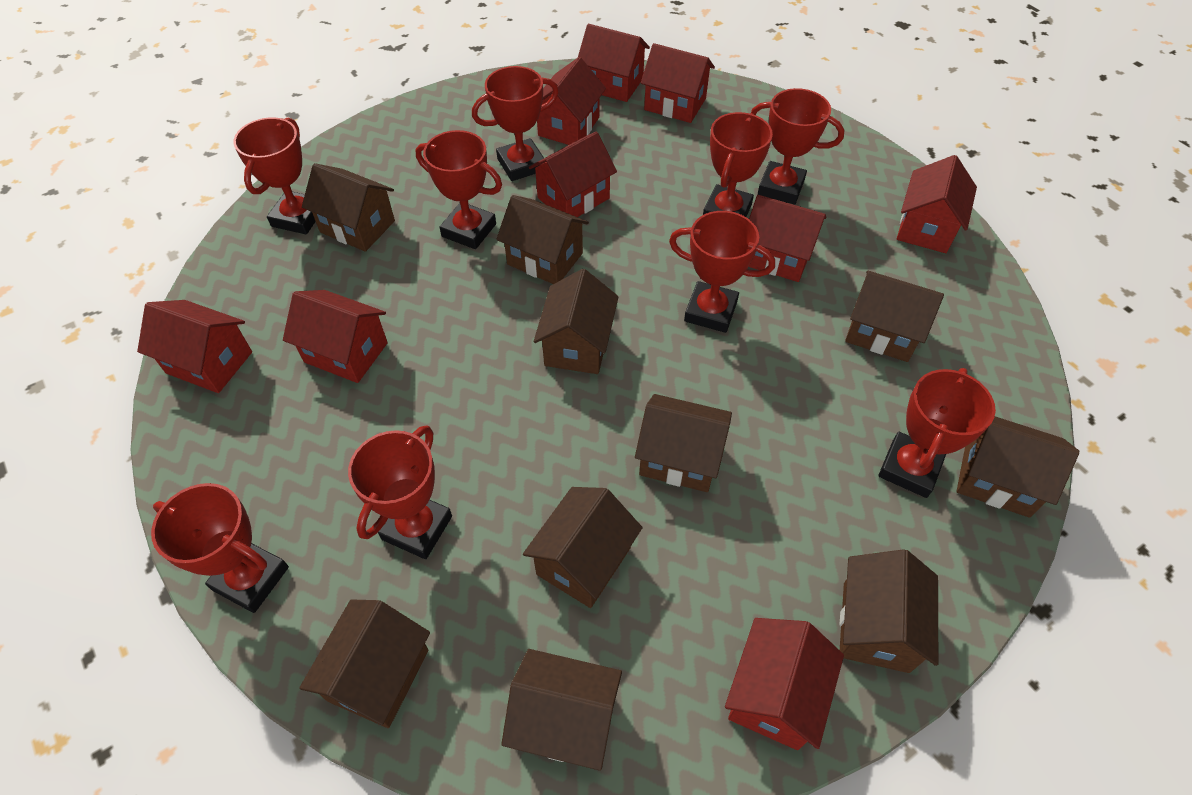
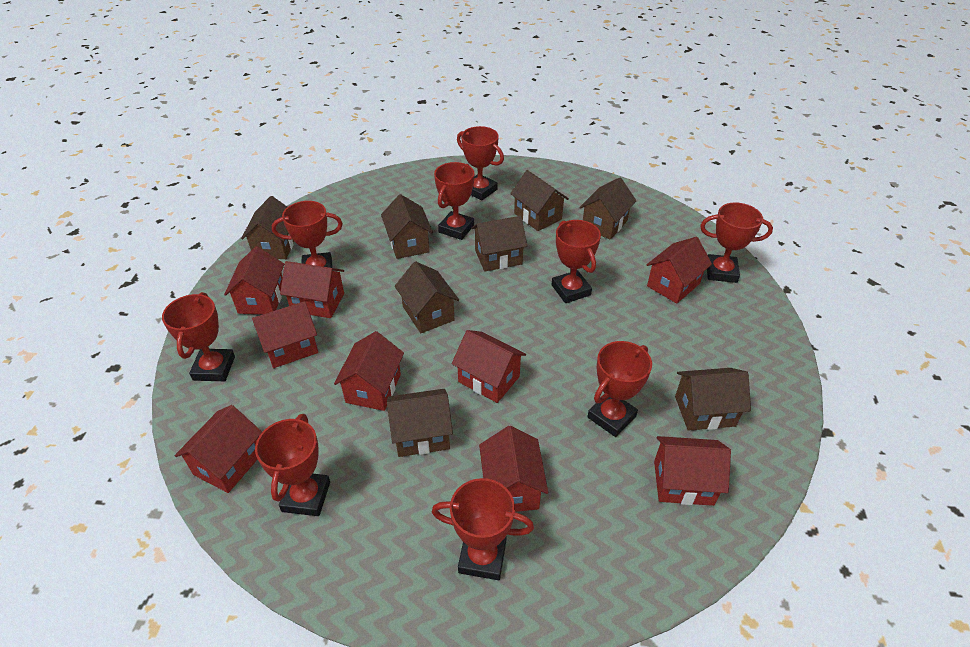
brown house: 10 -> 8

